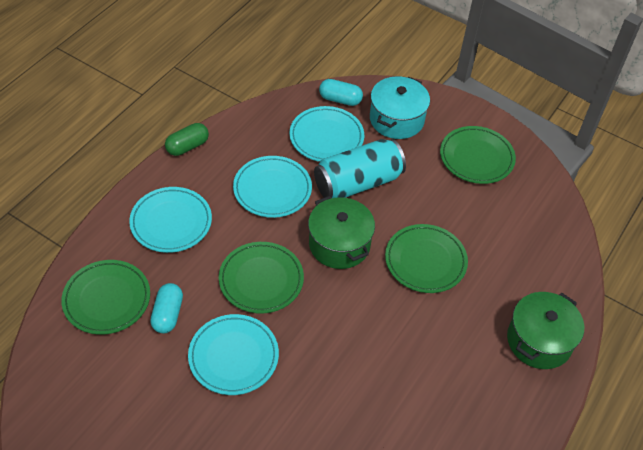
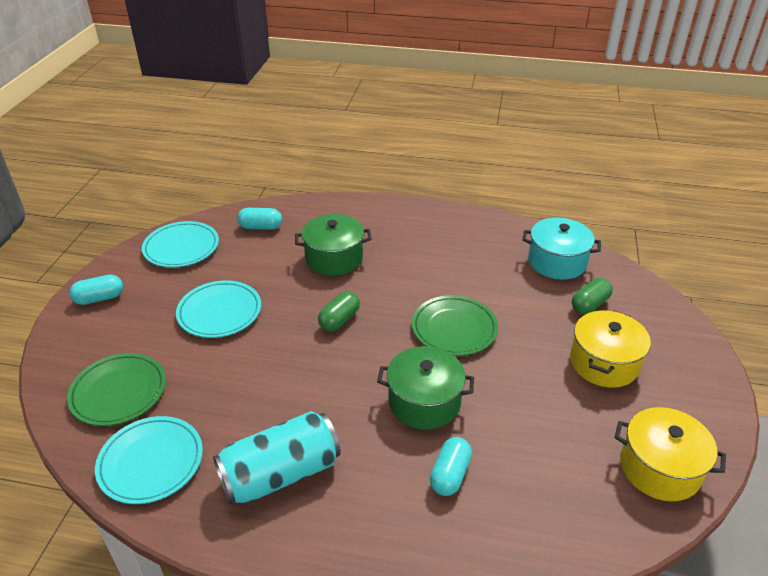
green capsule: 1 -> 2
green plate: 4 -> 2
turquoise capsule: 2 -> 3
turquoise plate: 4 -> 3
yellow pot: 0 -> 2

